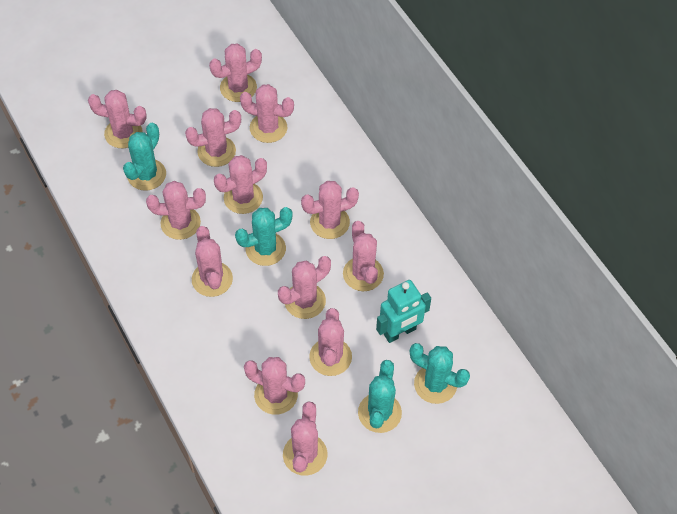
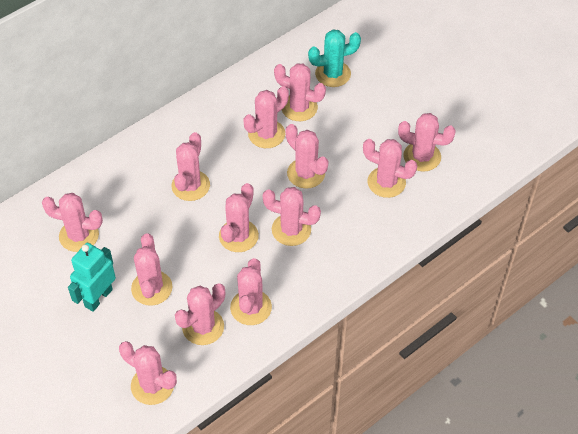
turquoise cactus: 4 -> 1

